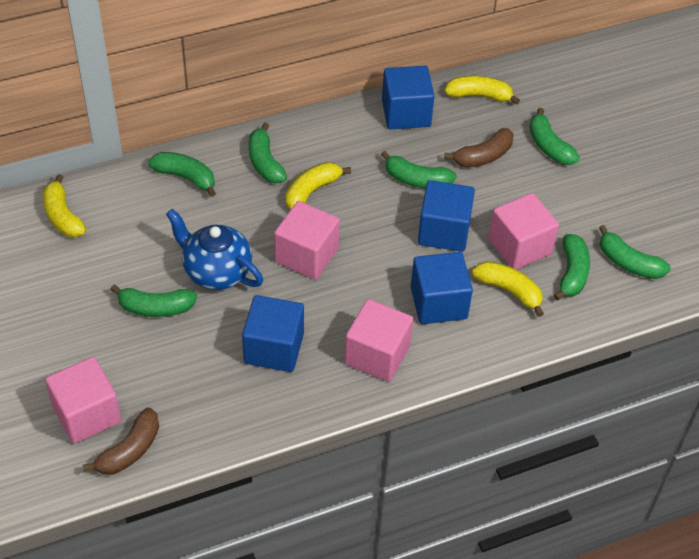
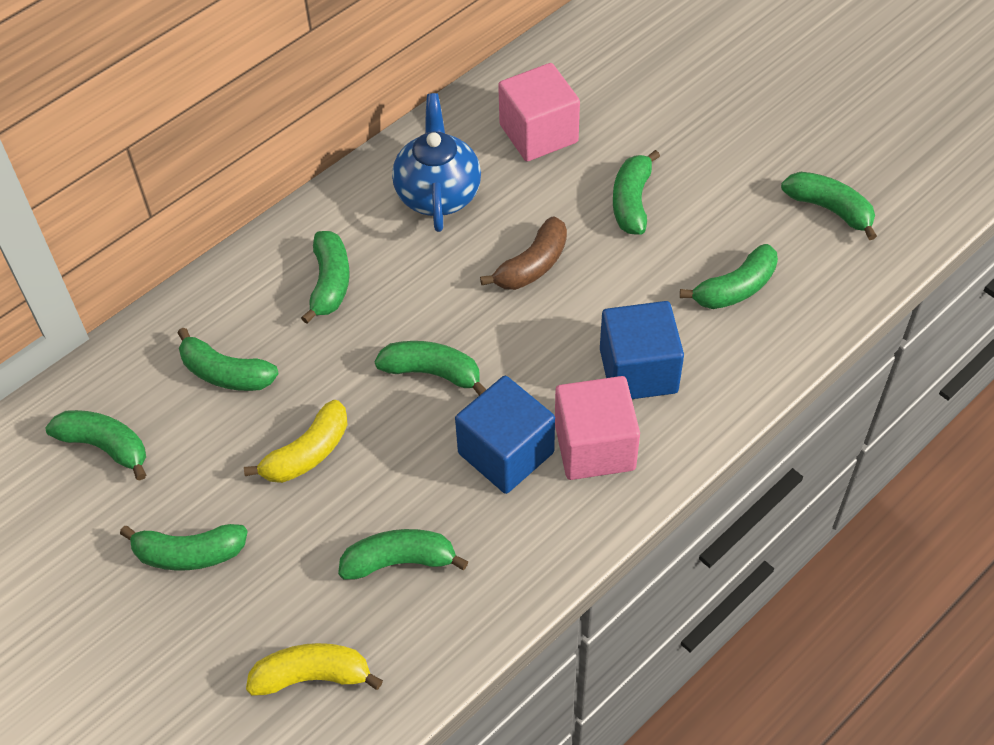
blue cube: 4 -> 2
brown banana: 2 -> 1
green banana: 7 -> 9
pink cube: 4 -> 2
yellow banana: 4 -> 2

